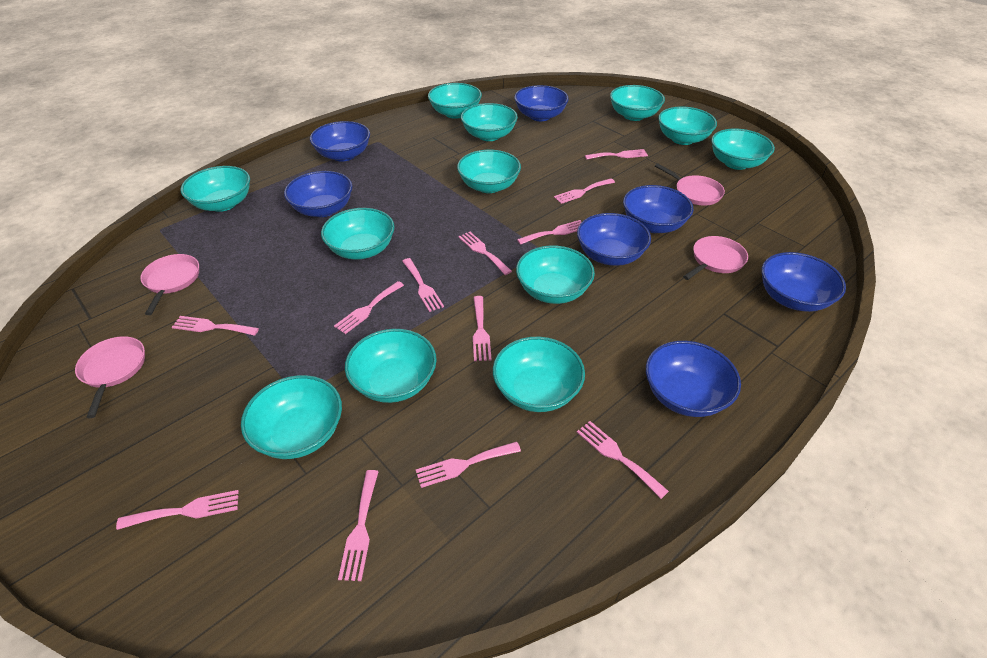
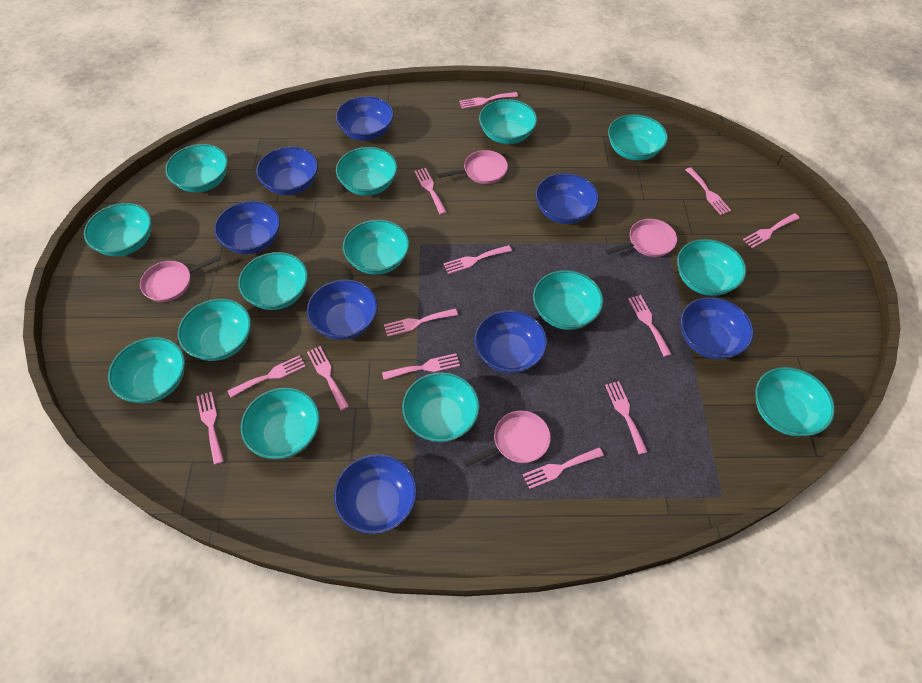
blue bowl: 7 -> 8
pink fork: 12 -> 13
turquoise bowl: 12 -> 14

